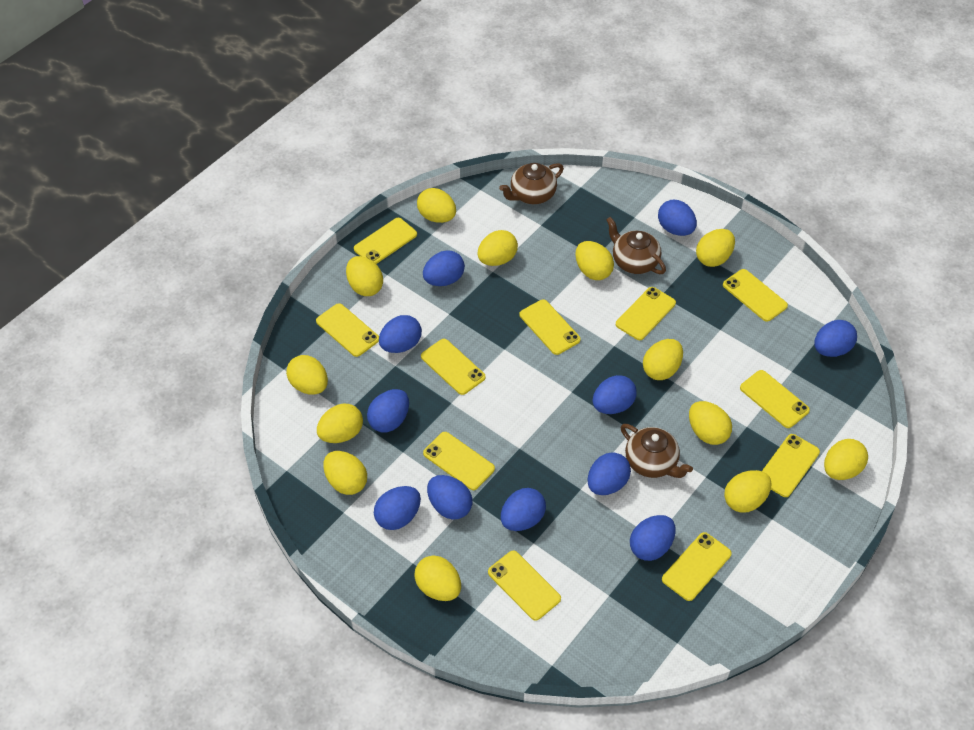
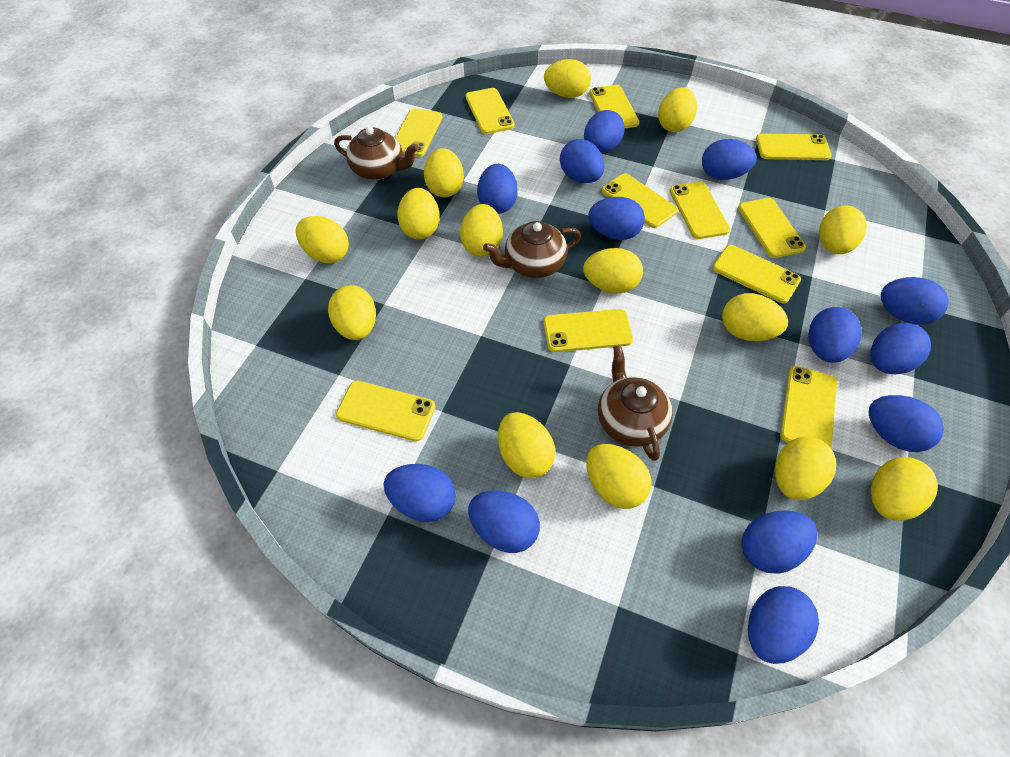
blue egg: 11 -> 13
yellow egg: 13 -> 14

